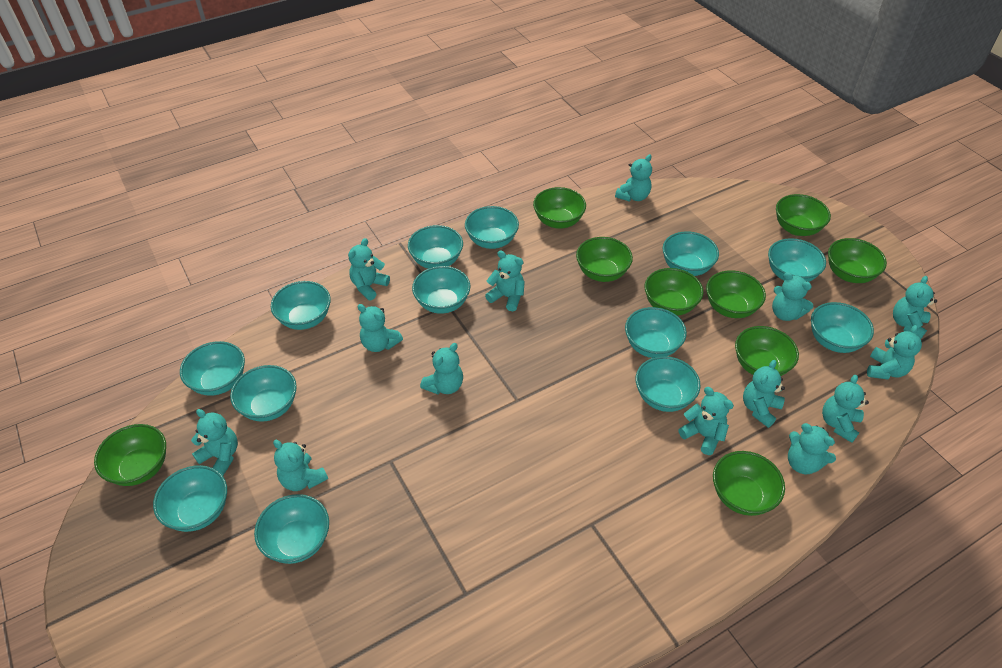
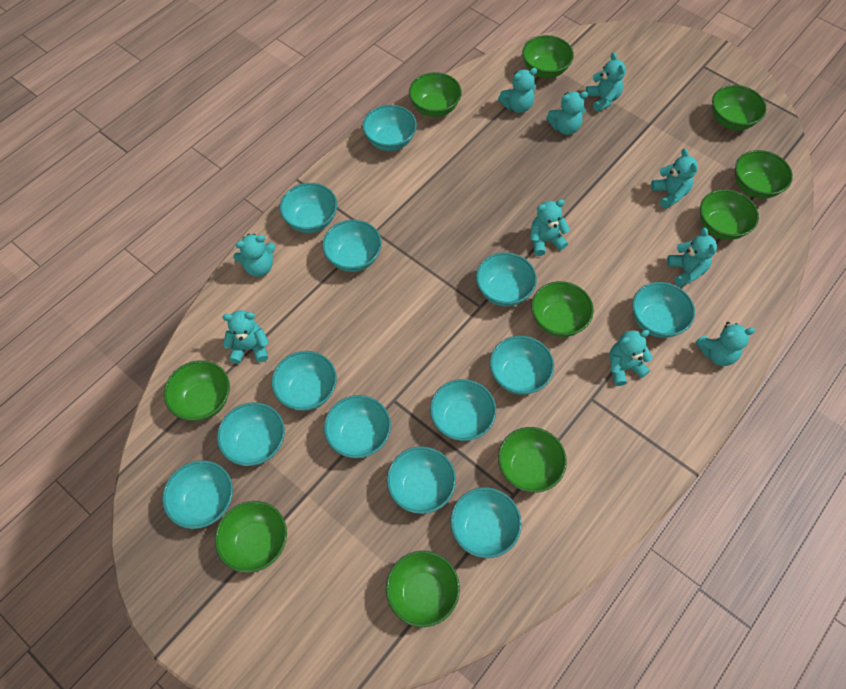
green bowl: 9 -> 10
turquoise teddy bear: 14 -> 10

